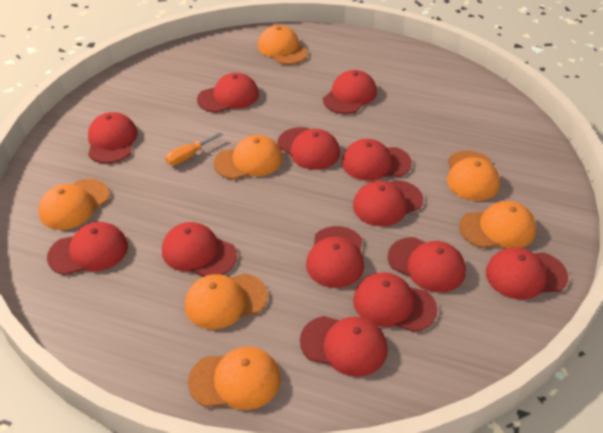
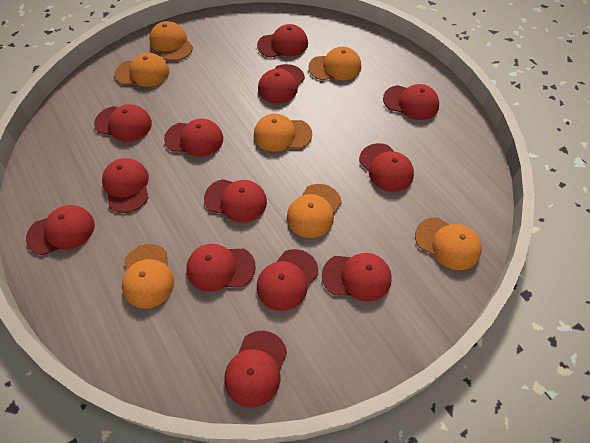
orange screwdriver: 1 -> 0

